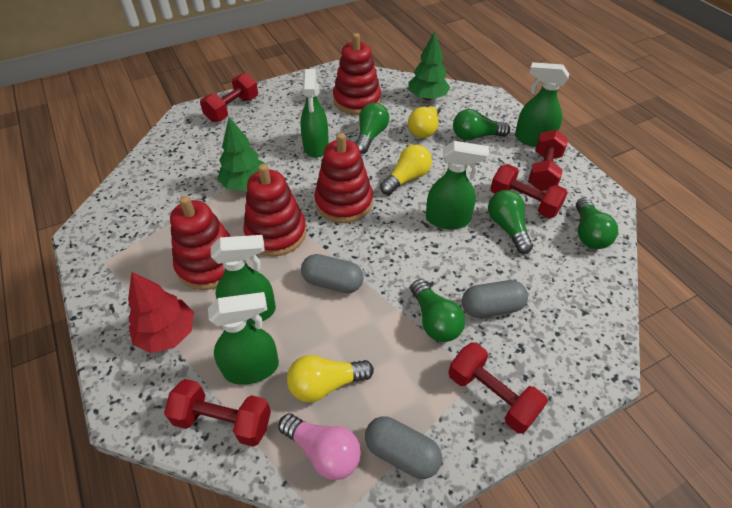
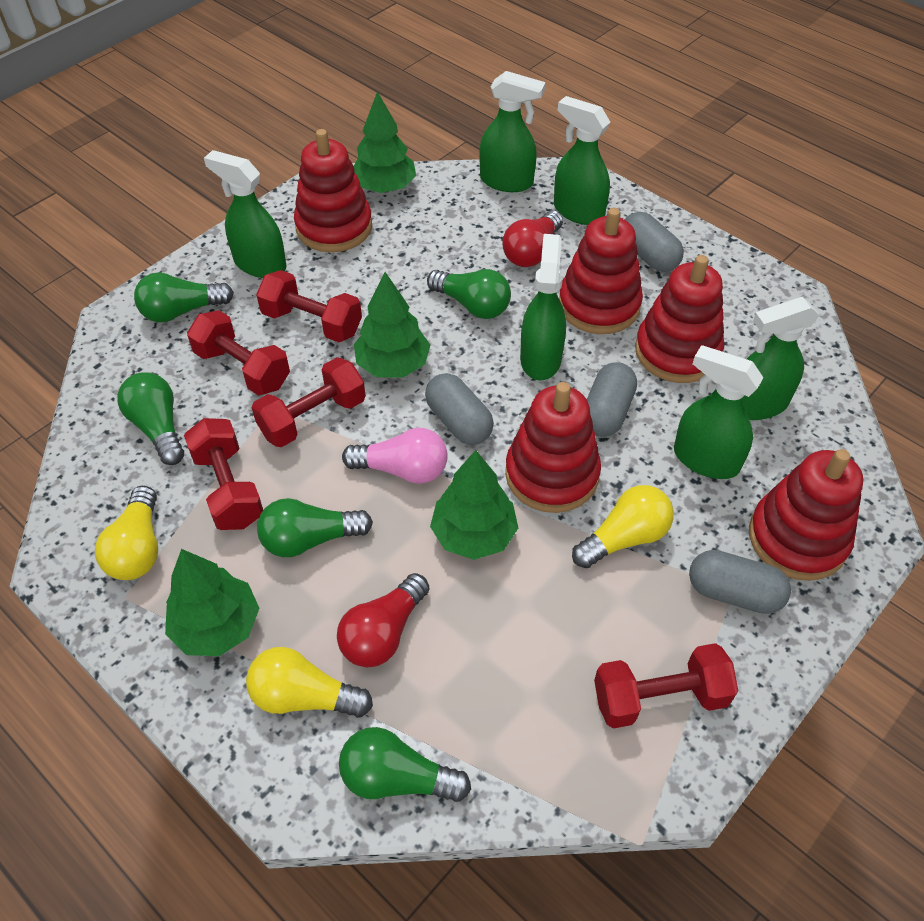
green spray bottle: 5 -> 6
green tree: 2 -> 4
grey capsule: 3 -> 4
red light bulb: 0 -> 2
red stacking toy: 4 -> 5
red tree: 1 -> 0

